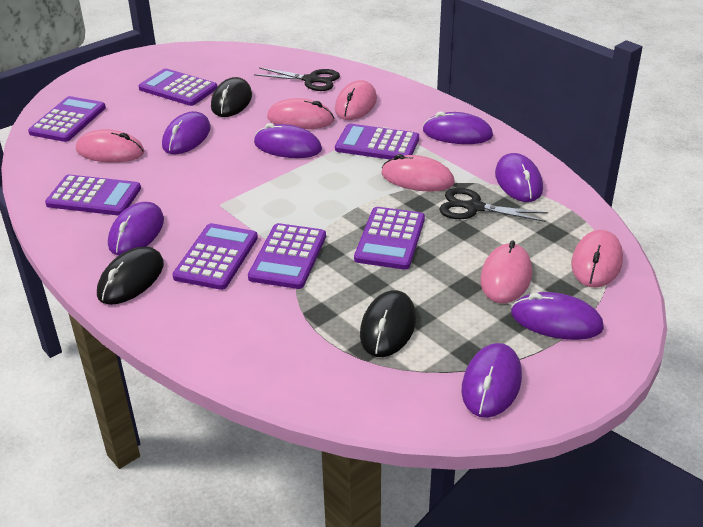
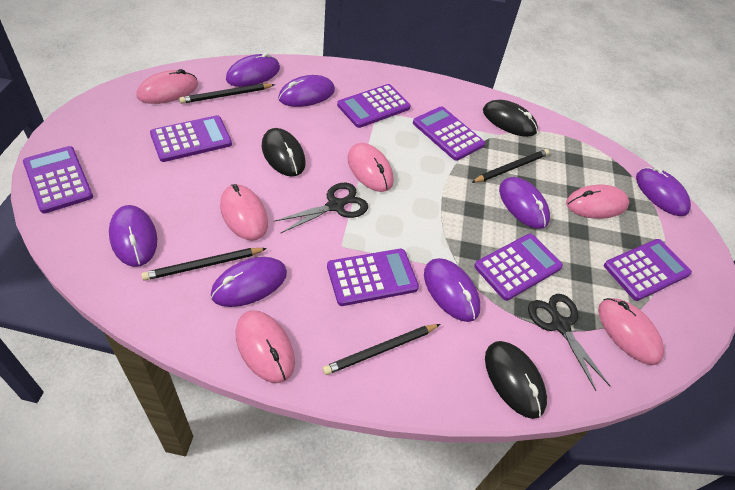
black pencil: 0 -> 4

